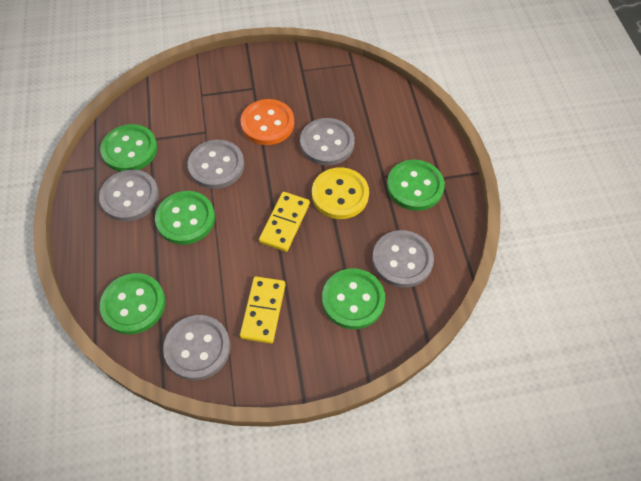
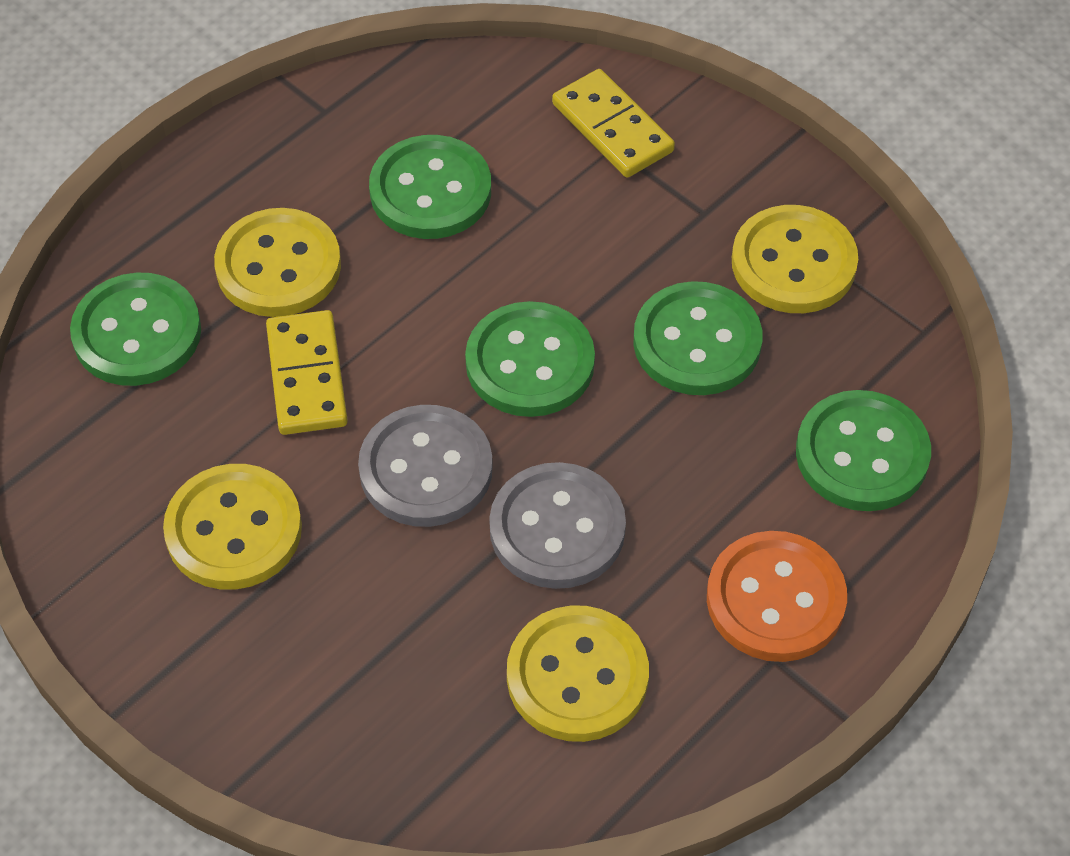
grey button: 5 -> 2
yellow button: 1 -> 4

